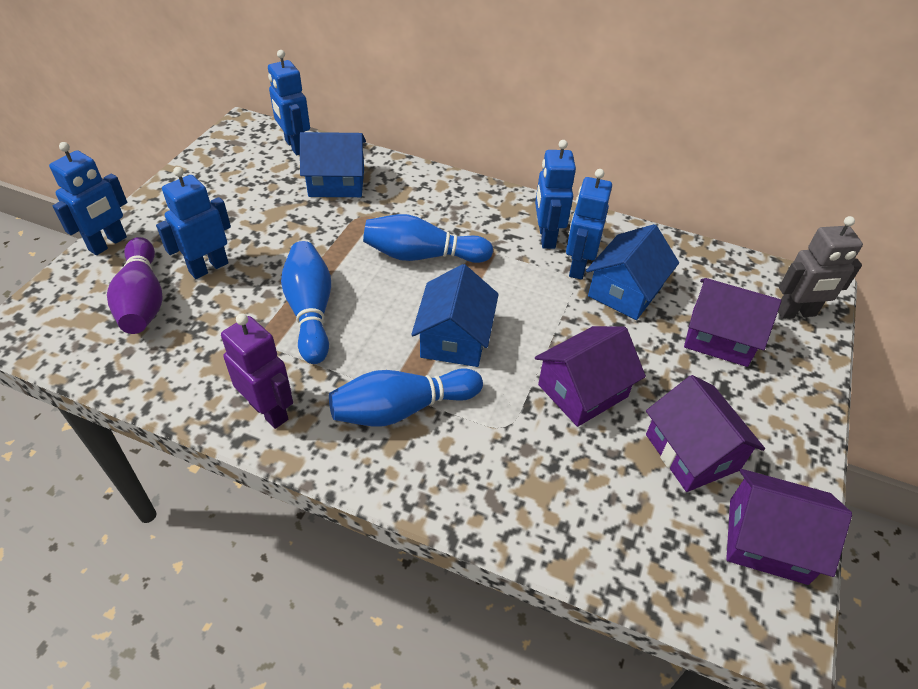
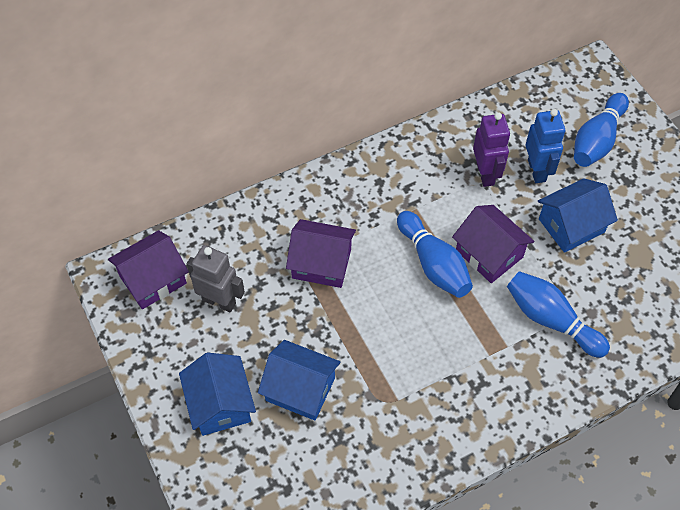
blue robot: 5 -> 1
purple bowling pin: 1 -> 0
purple house: 4 -> 3

